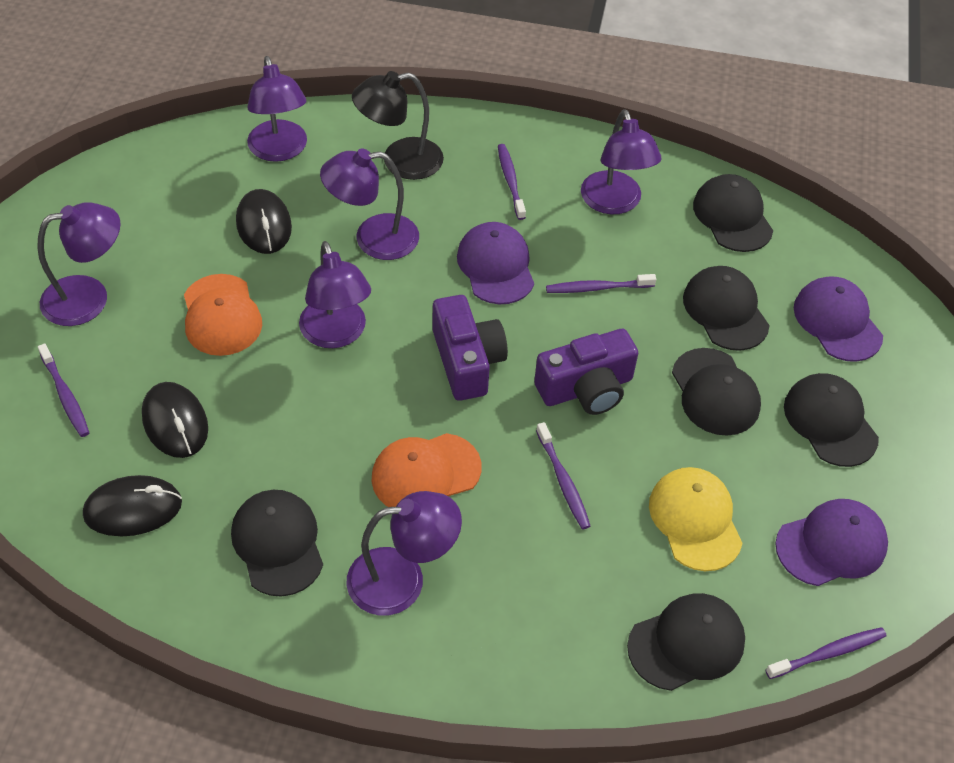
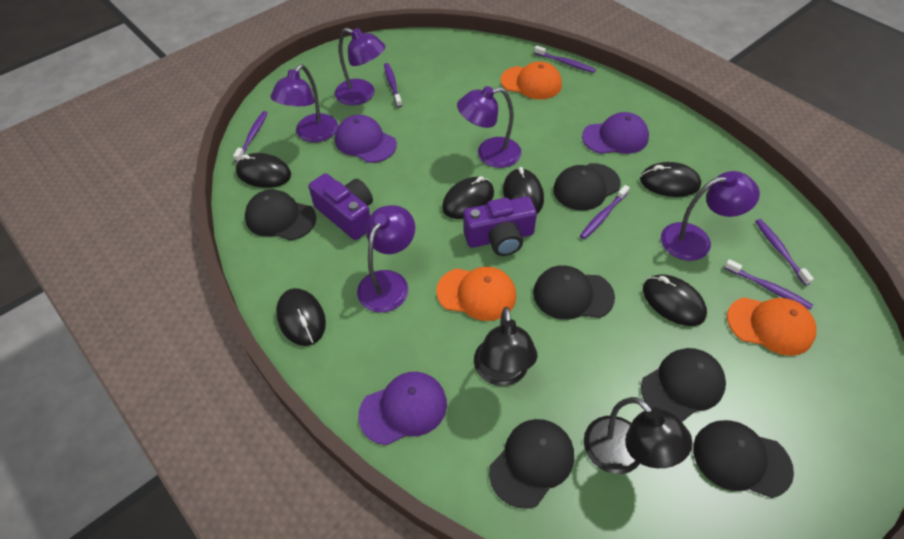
black lamp: 1 -> 2
black mouse: 3 -> 6
orange cap: 2 -> 3
purple lamp: 6 -> 5
purple toothbrush: 5 -> 6
yellow cap: 1 -> 0

